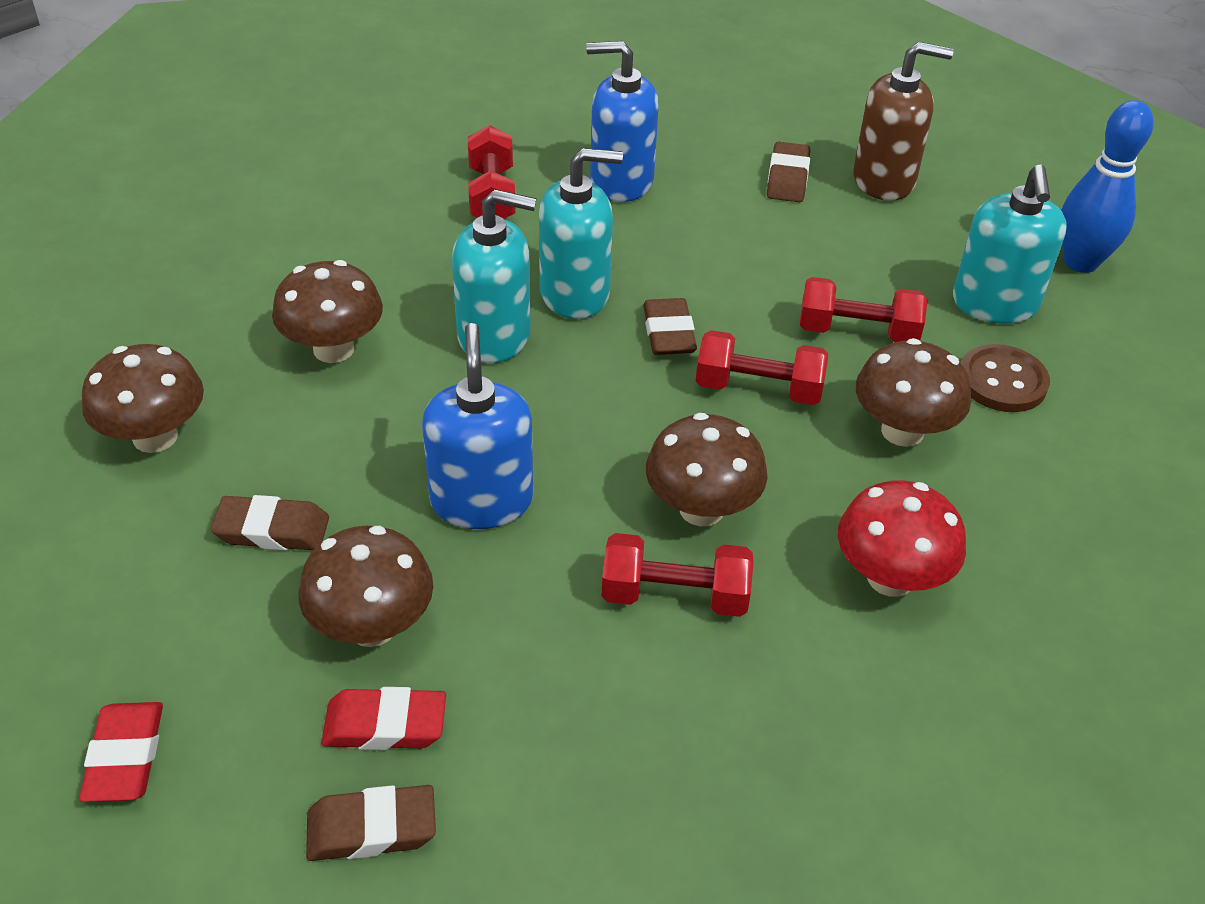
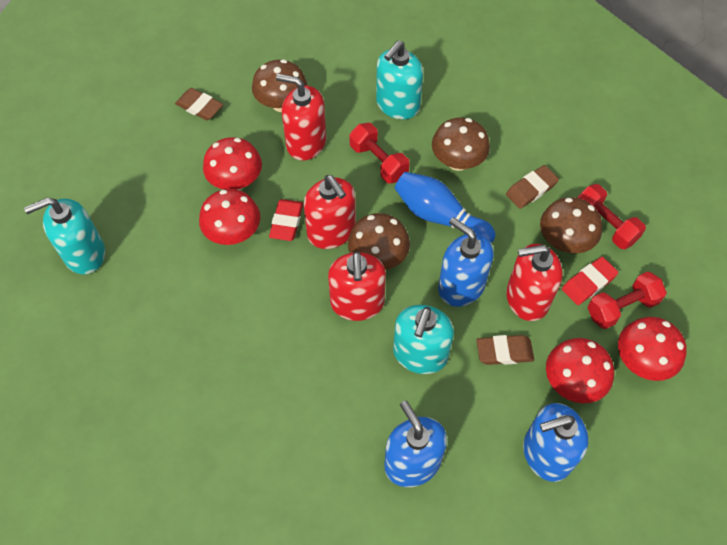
blue soap dispenser: 2 -> 3
brown button: 1 -> 0
brown eraser: 4 -> 3
brown mushroom: 5 -> 4
brown soap dispenser: 1 -> 0
red dumbbell: 4 -> 3
red mushroom: 1 -> 4
red soap dispenser: 0 -> 4

